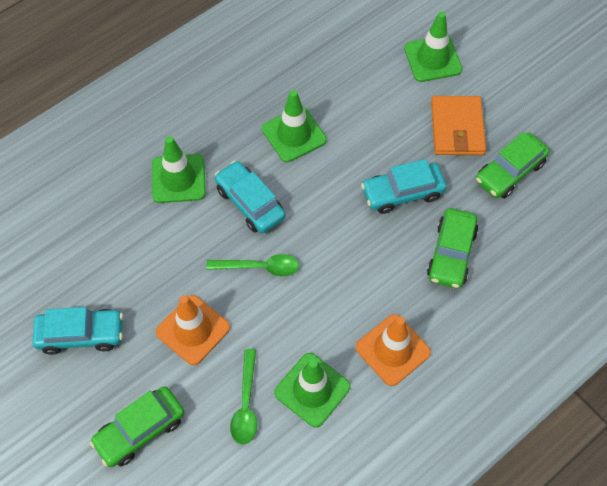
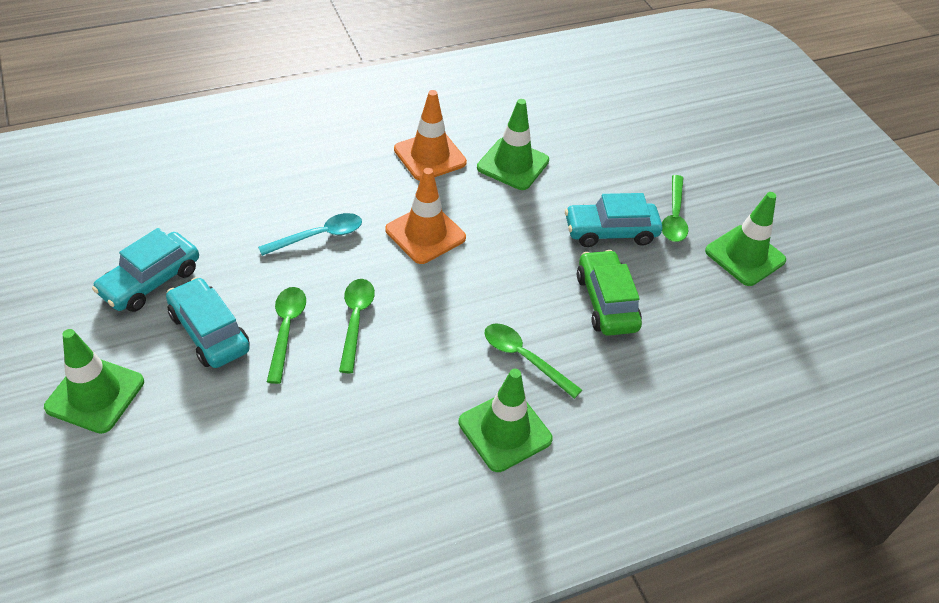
green car: 3 -> 1
green spoon: 2 -> 4
orange wallet: 1 -> 0
turquoise spoon: 0 -> 1

